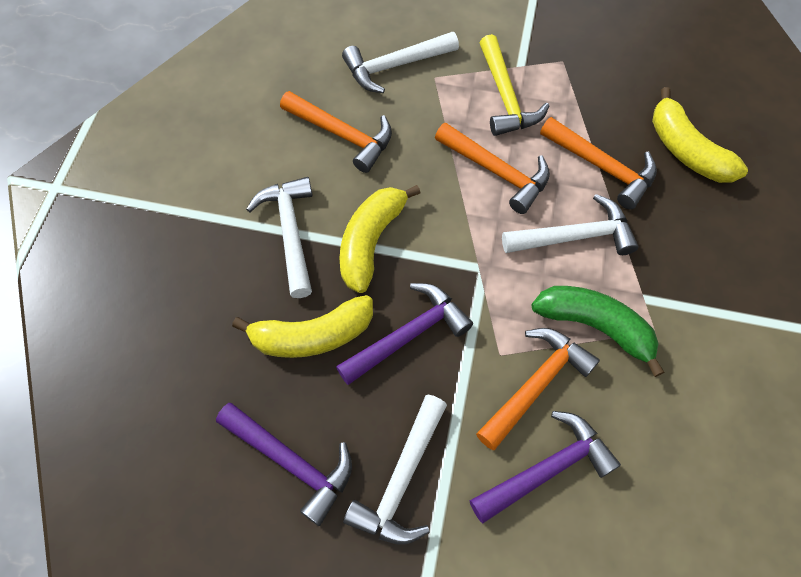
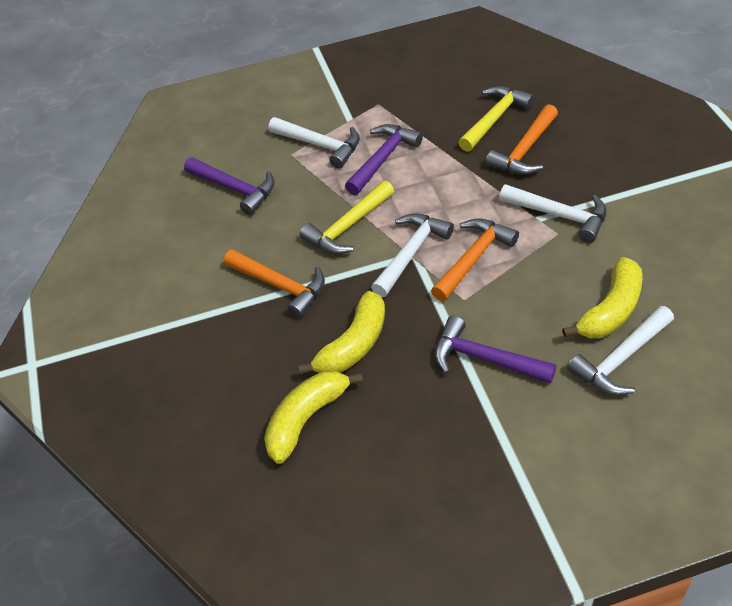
green banana: 1 -> 0
orange hammer: 4 -> 3
yellow hammer: 1 -> 2

